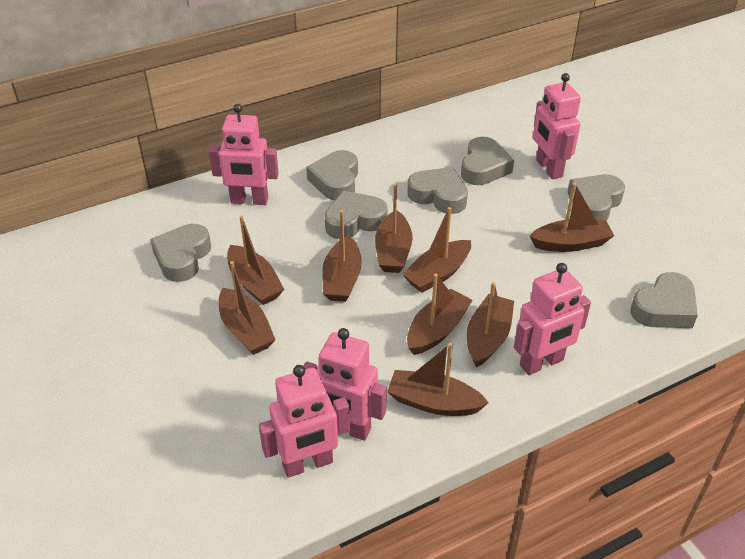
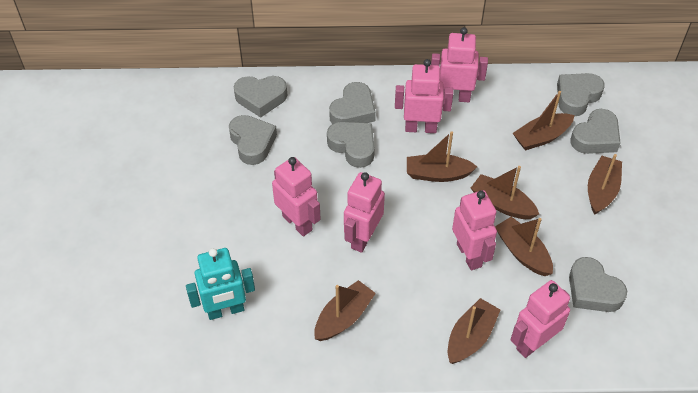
brown boat: 9 -> 7
pink robot: 5 -> 6
turquoise robot: 0 -> 1

